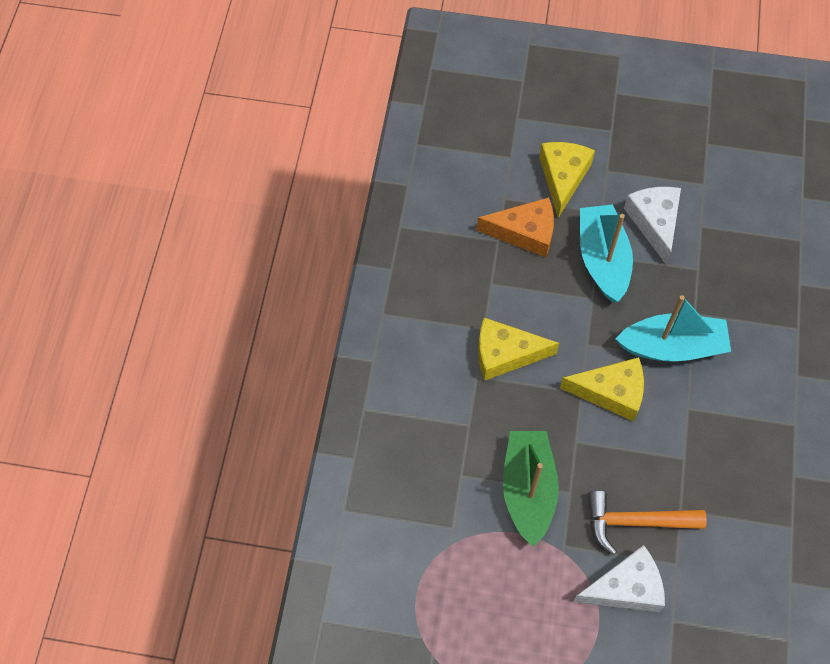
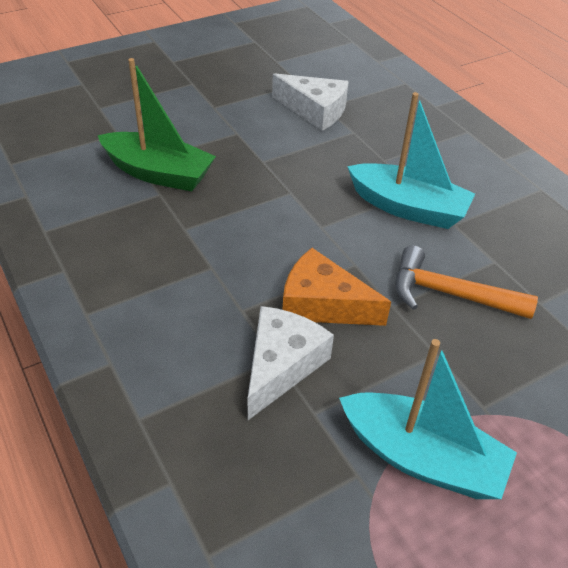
yellow cheese: 3 -> 0

